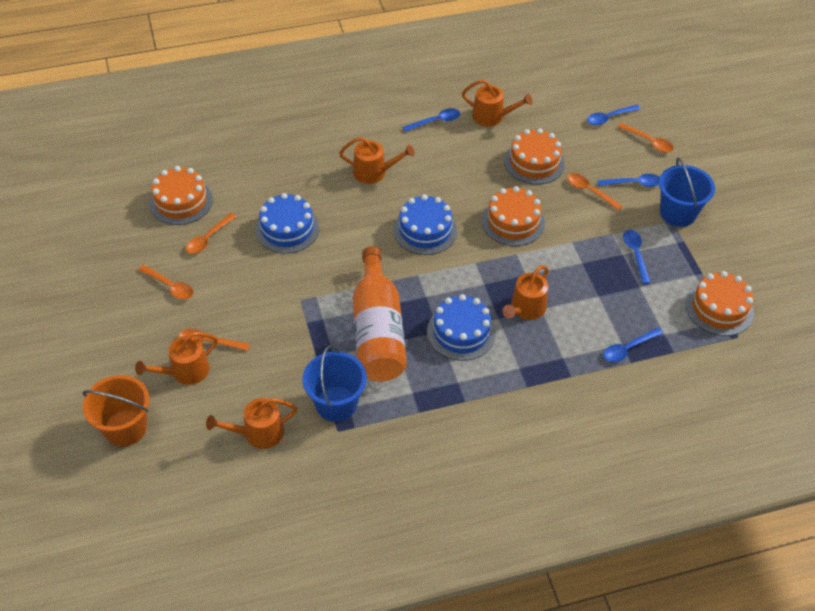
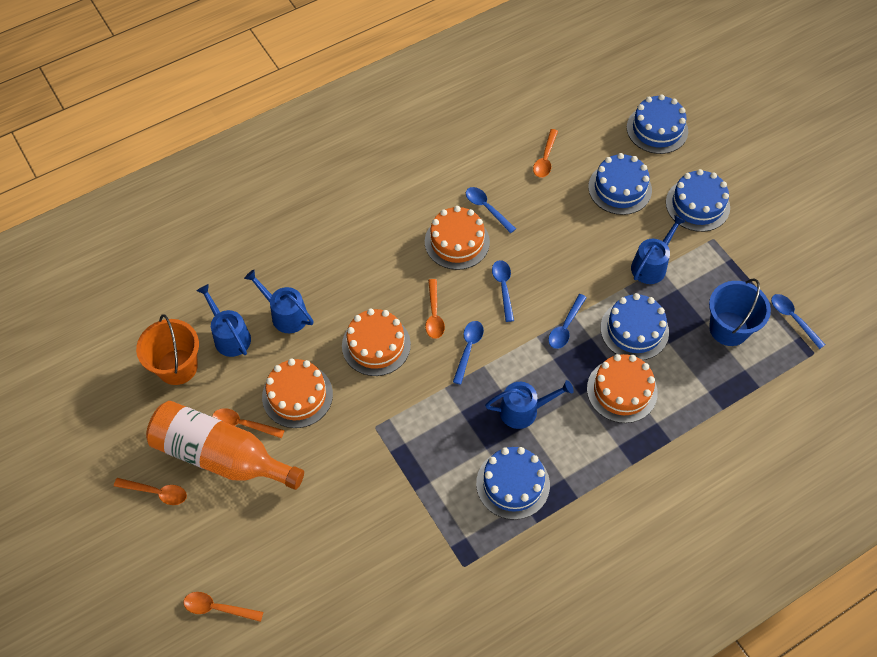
blue bucket: 2 -> 1
blue cake: 3 -> 5
blue watering can: 0 -> 4
orange watering can: 5 -> 0

